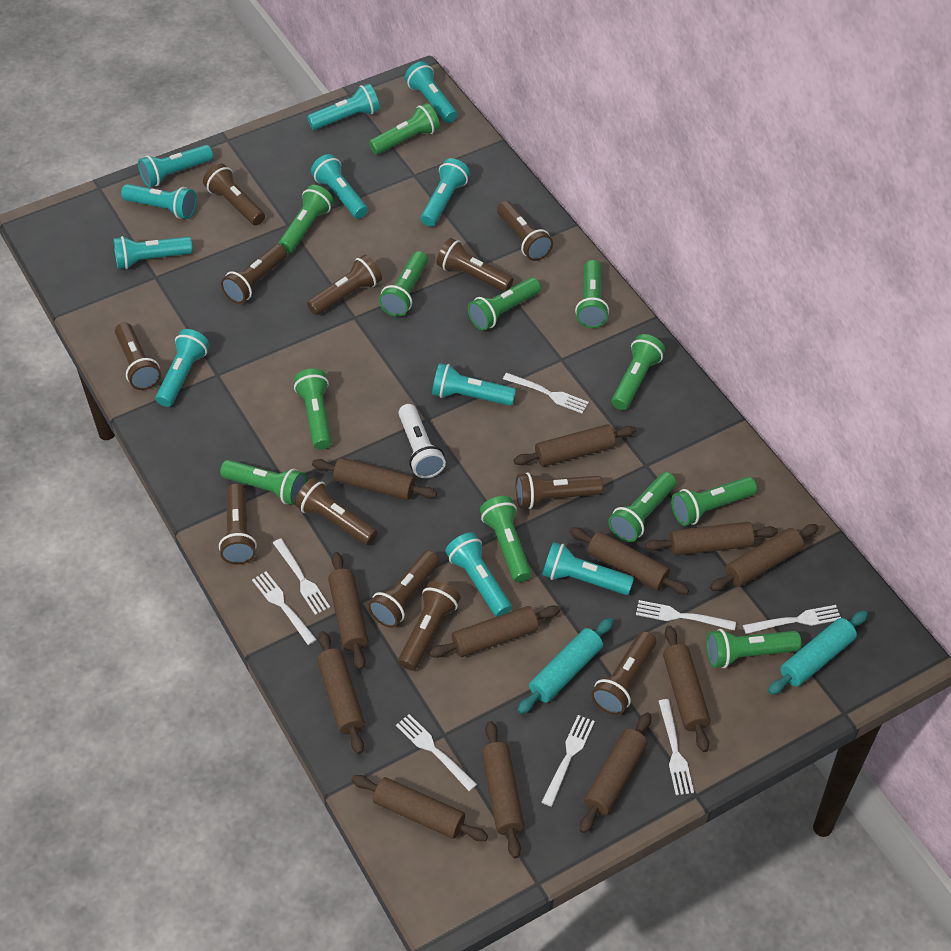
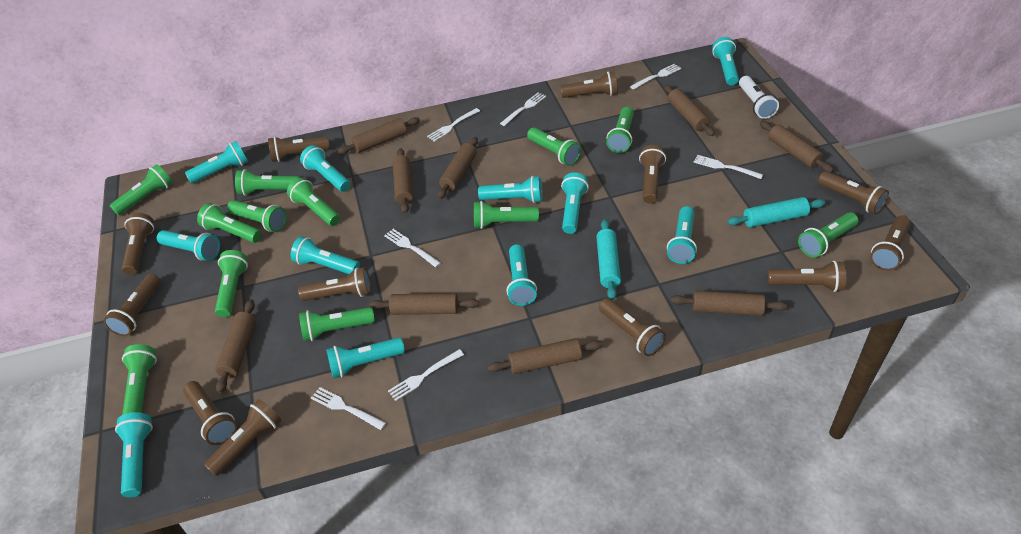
brown rolling pin: 12 -> 9
white fork: 8 -> 7

